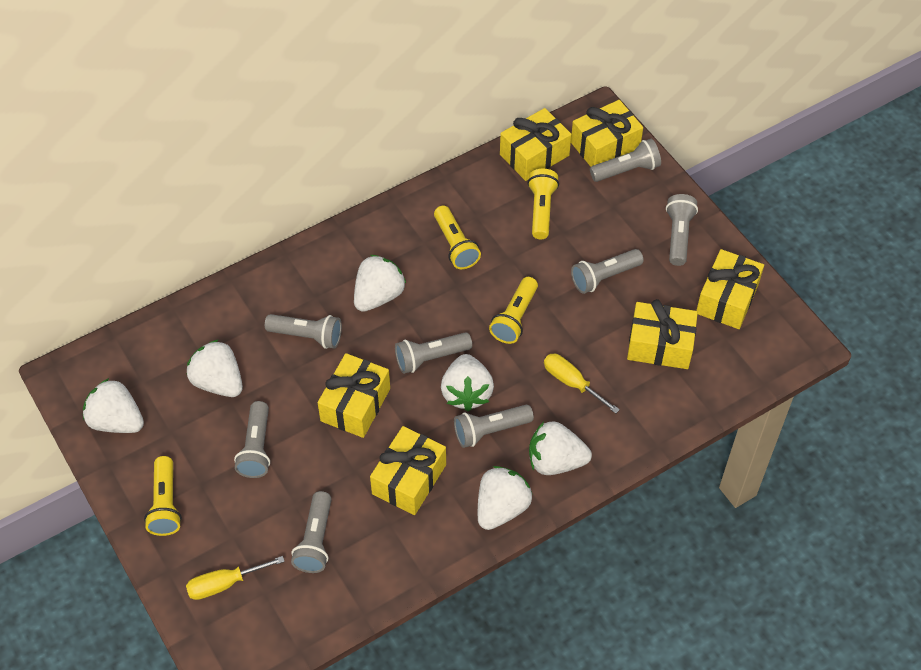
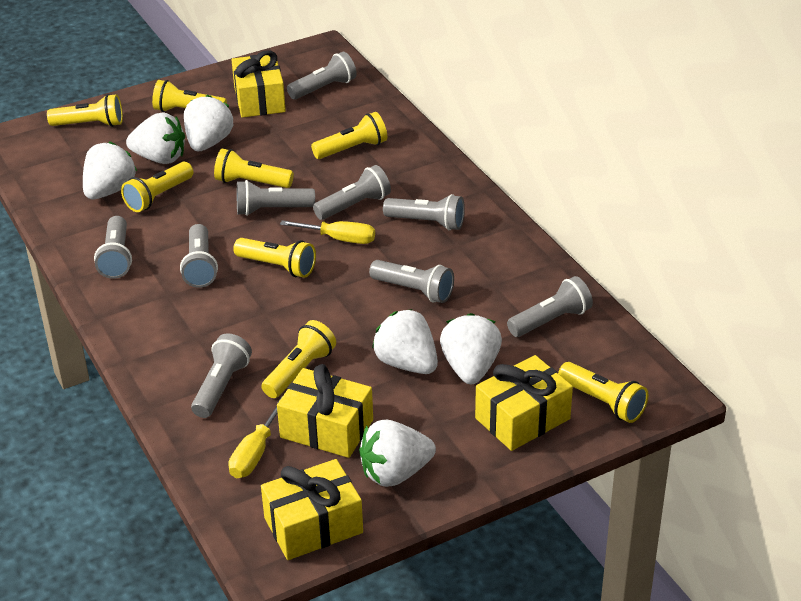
grey flashlight: 8 -> 9
yellow flashlight: 4 -> 8
yellow gift: 6 -> 4

